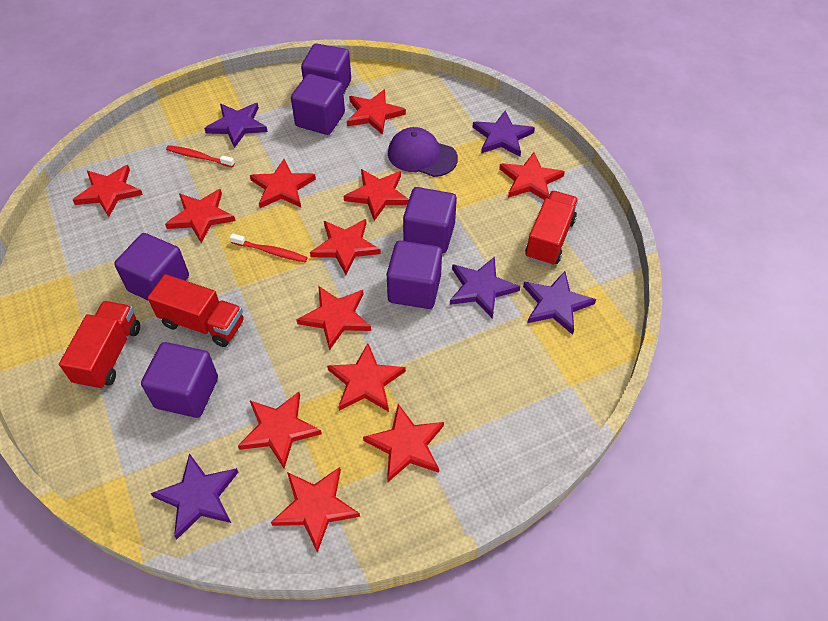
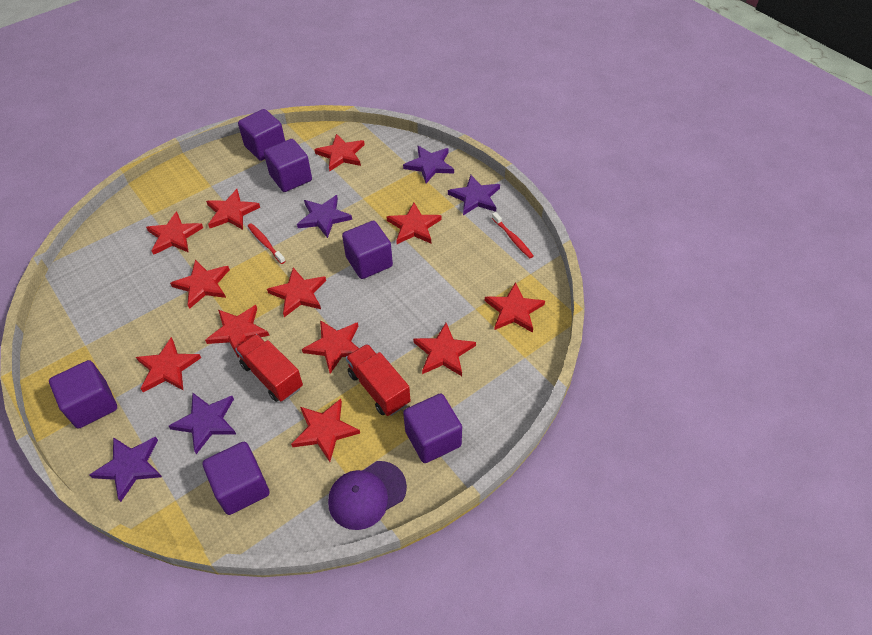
red truck: 3 -> 2

